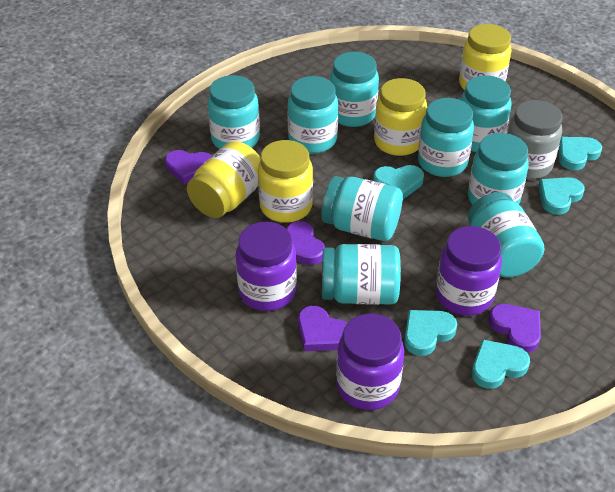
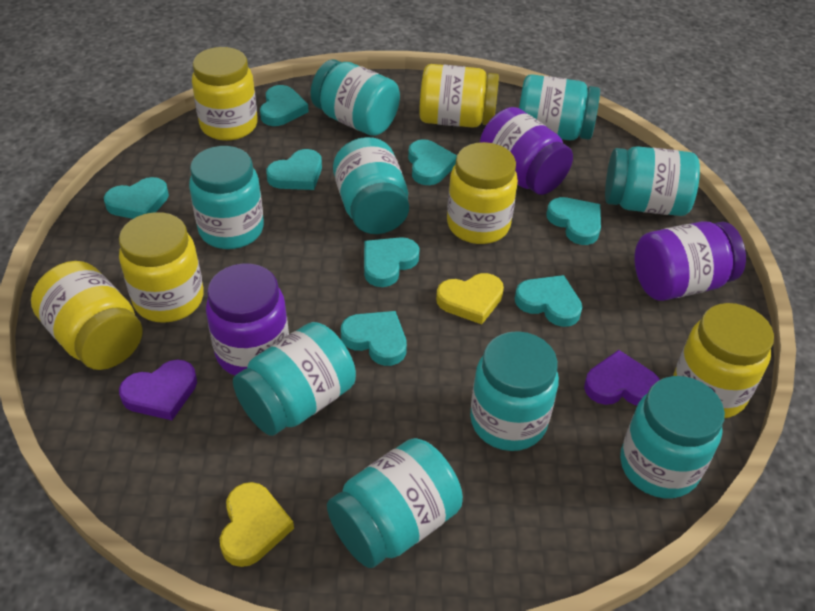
grey jar: 1 -> 0
purple heart: 4 -> 2
turquoise heart: 5 -> 8
yellow heart: 0 -> 2
yellow jar: 4 -> 6

